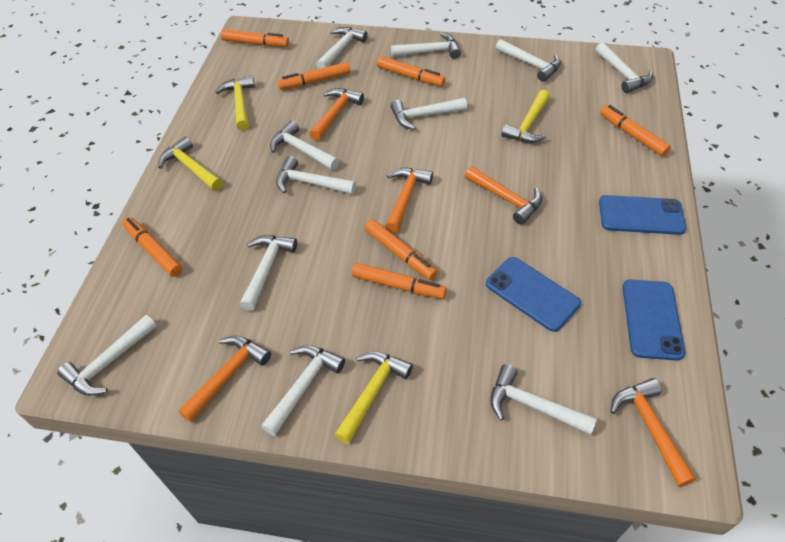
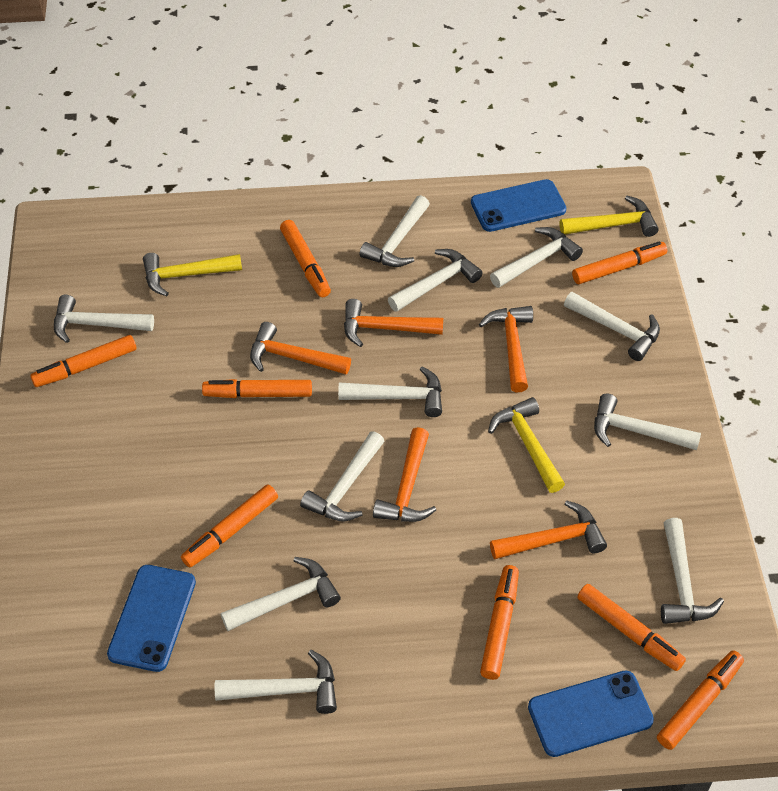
orange marker: 7 -> 8
yellow hammer: 4 -> 3

